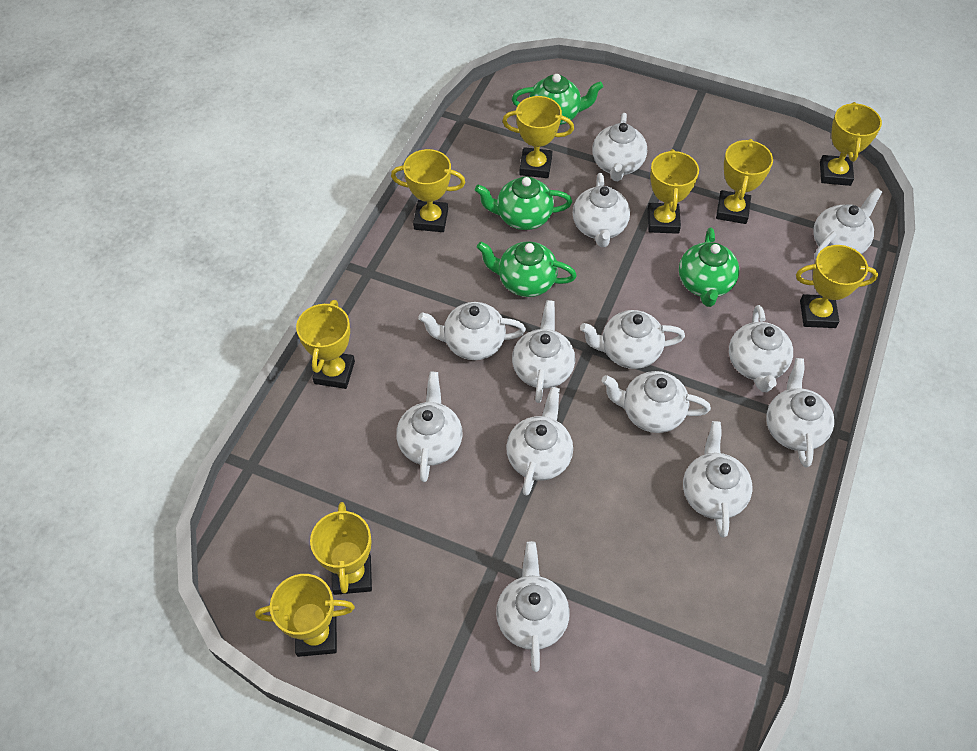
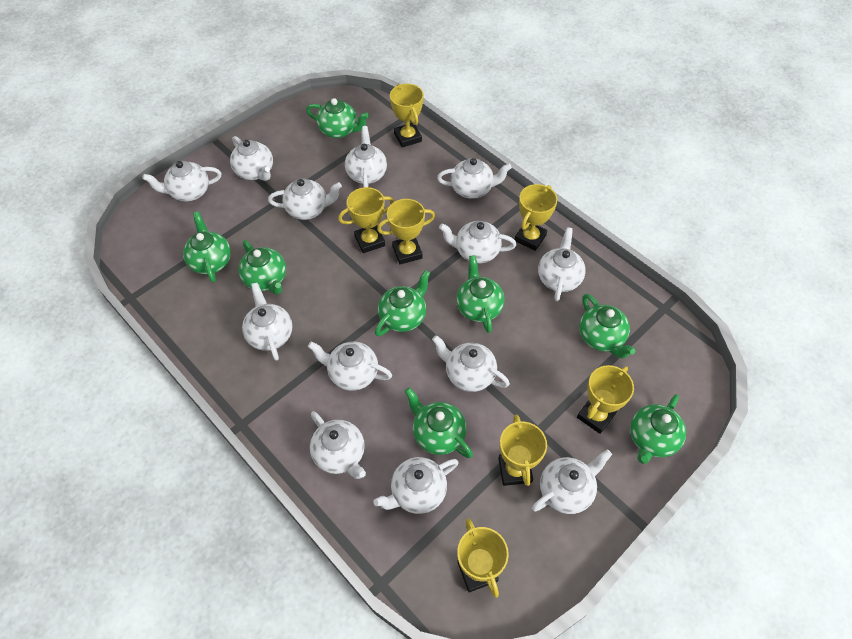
green teapot: 4 -> 8
yellow trophy: 9 -> 7

